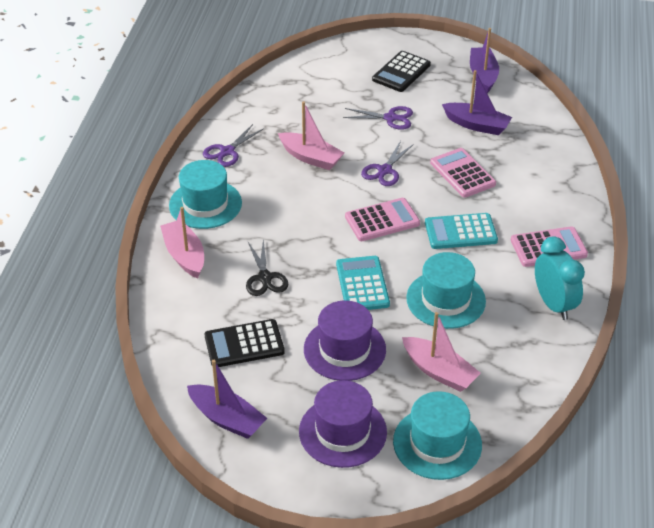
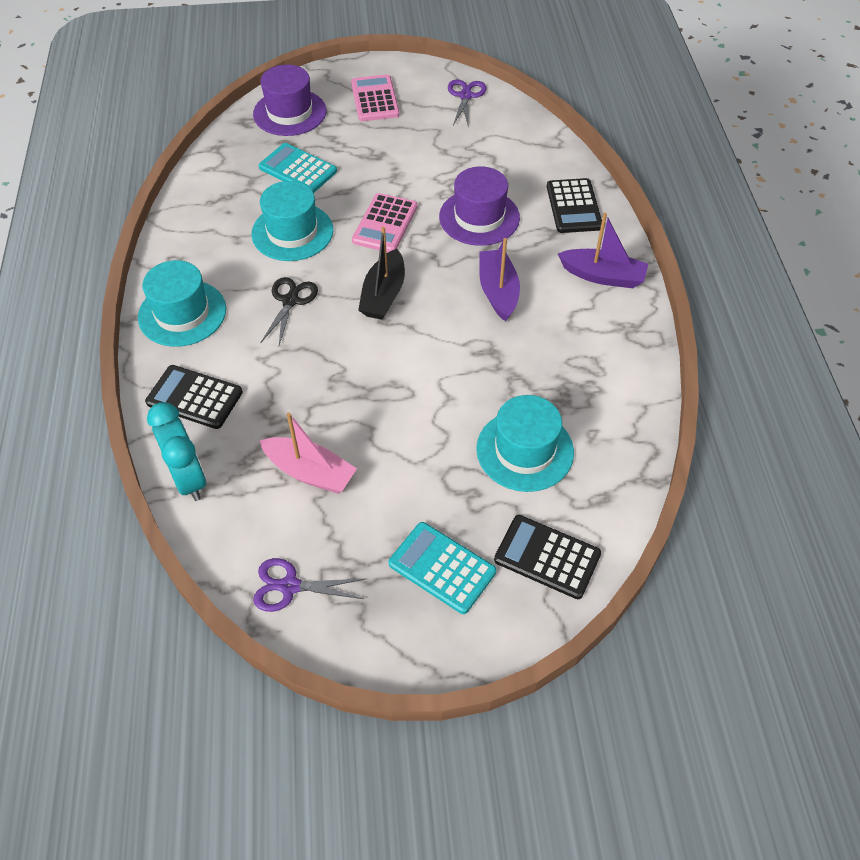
black boat: 0 -> 1
black calculator: 2 -> 3
pink boat: 3 -> 1
pink calculator: 3 -> 2
purple boat: 3 -> 2
purple scissors: 3 -> 2

